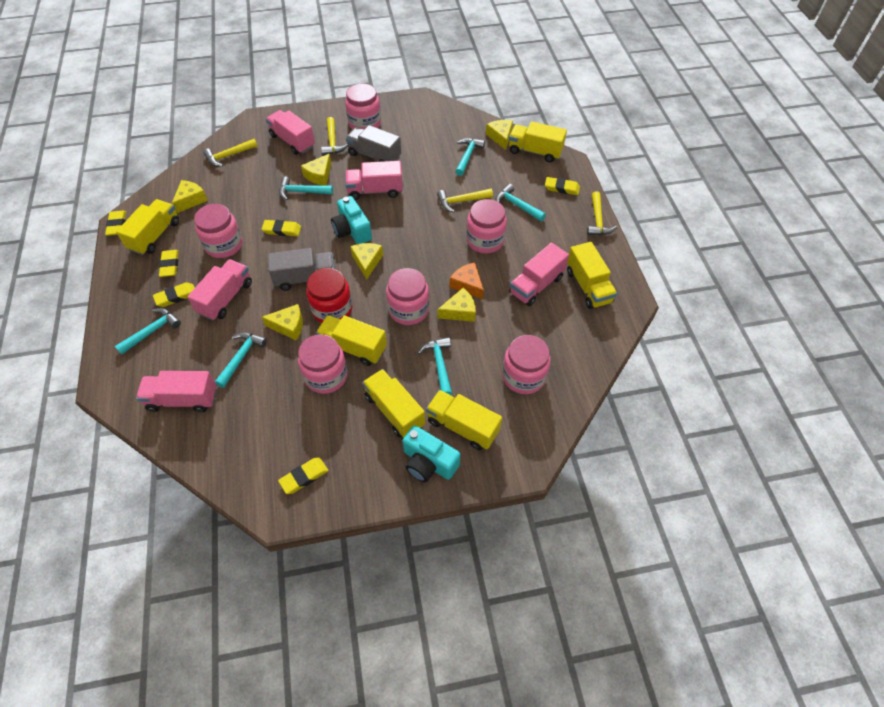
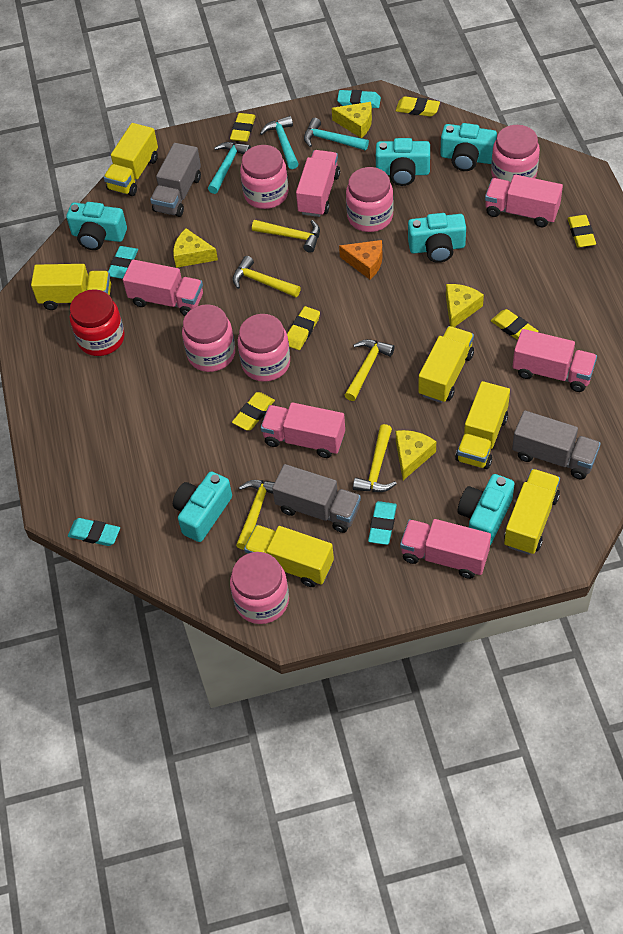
grey truck: 2 -> 3
pink truck: 5 -> 6
turquoise camera: 2 -> 6
turquoise eraser: 0 -> 4
turquoise hammer: 6 -> 3
yellow cheese: 6 -> 4
yellow hammer: 4 -> 5

